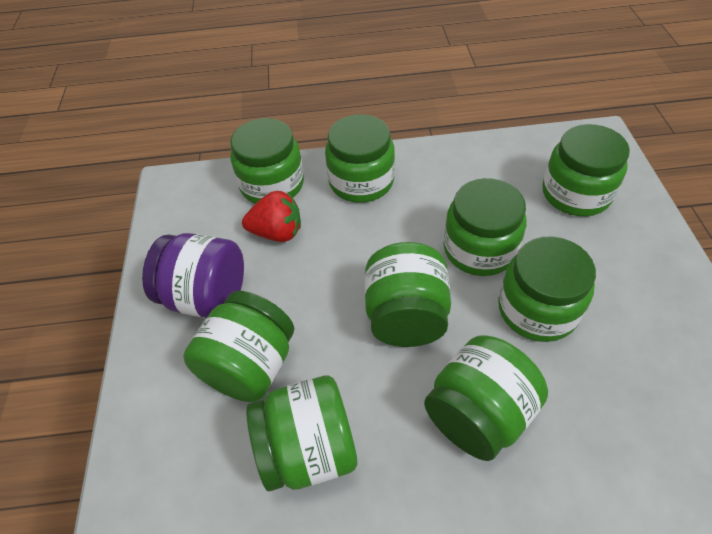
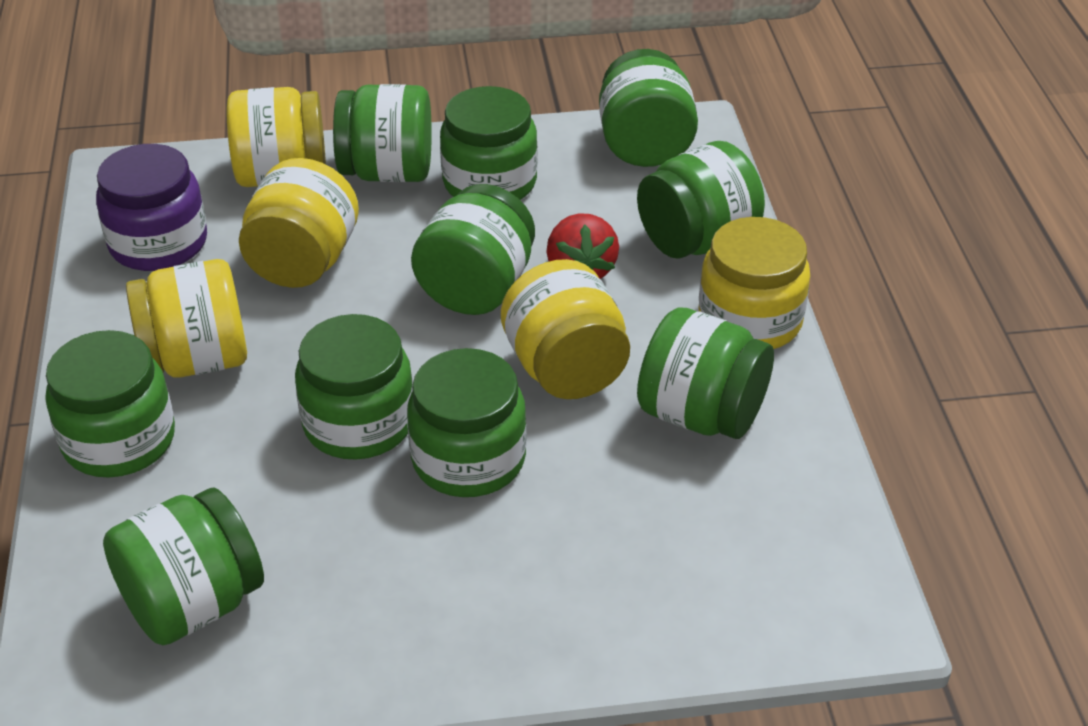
green jar: 9 -> 10
yellow jar: 0 -> 5

